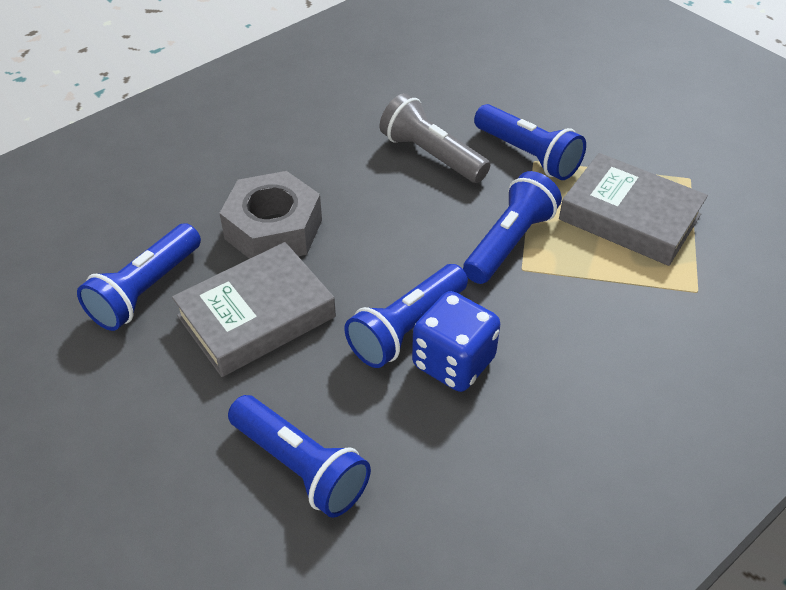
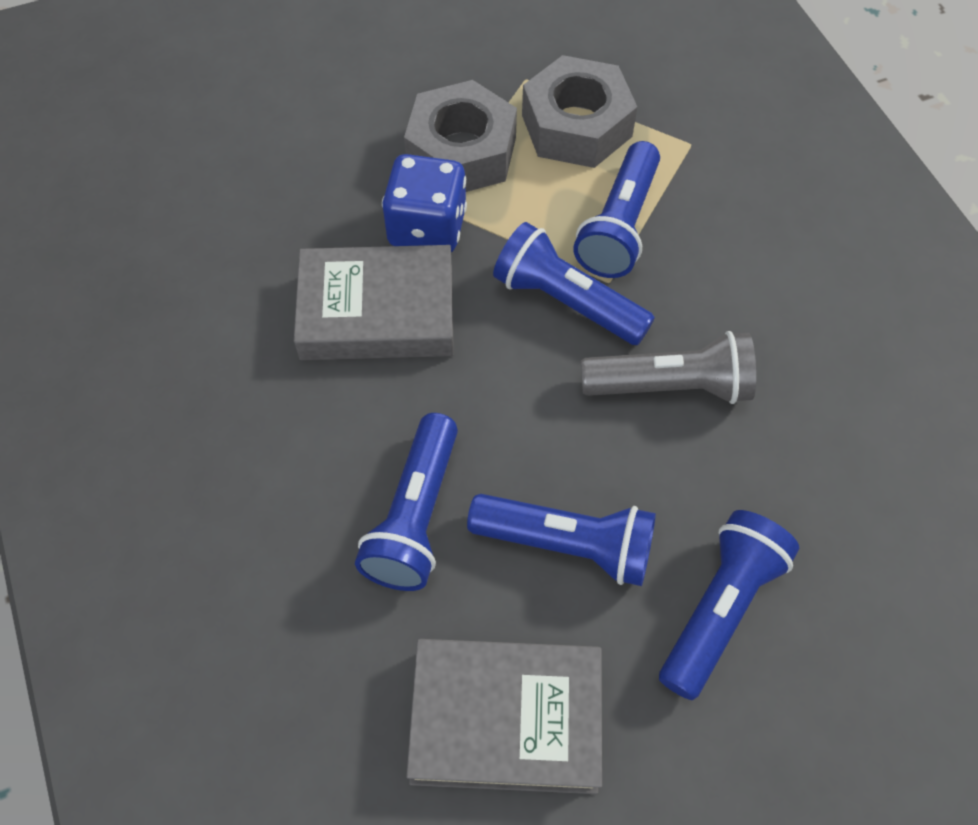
grey nut: 1 -> 2

